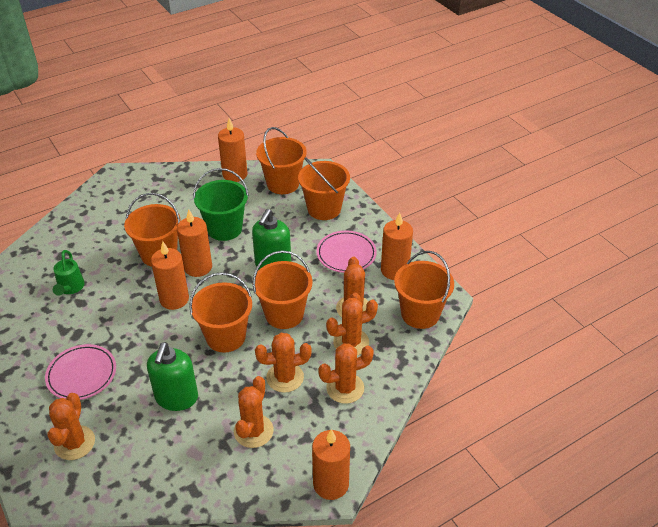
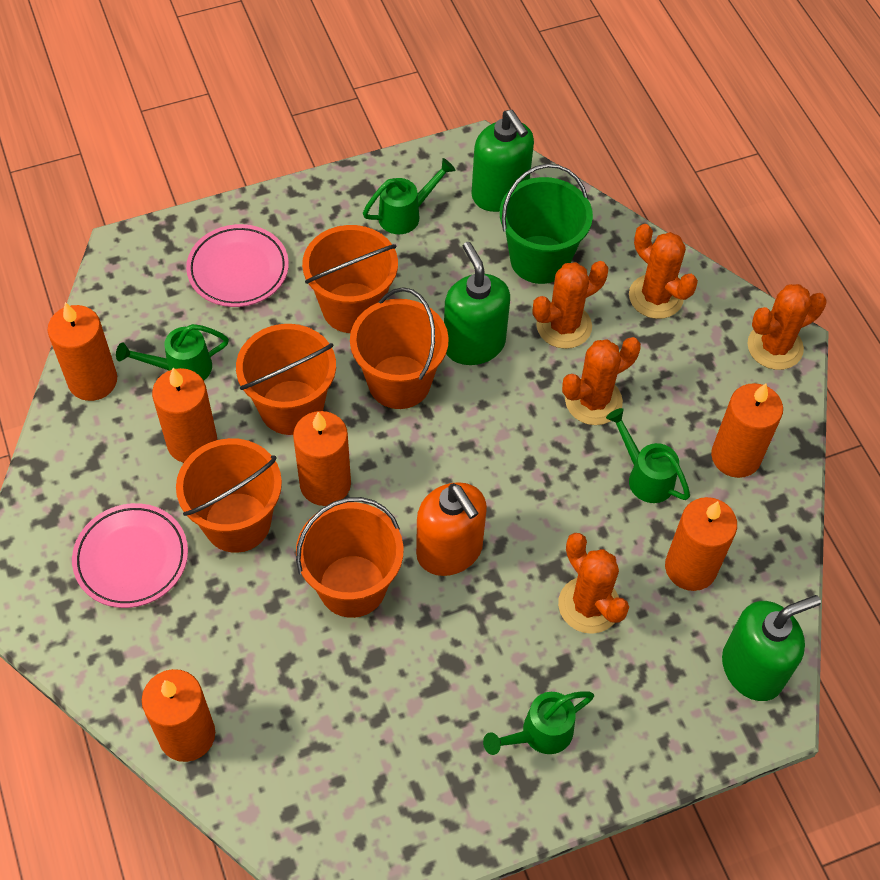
green soap dispenser: 2 -> 3
green watering can: 1 -> 4
orange bucket: 6 -> 5
orange cactus: 6 -> 5
orange candle: 5 -> 6
orange soap dispenser: 0 -> 1

